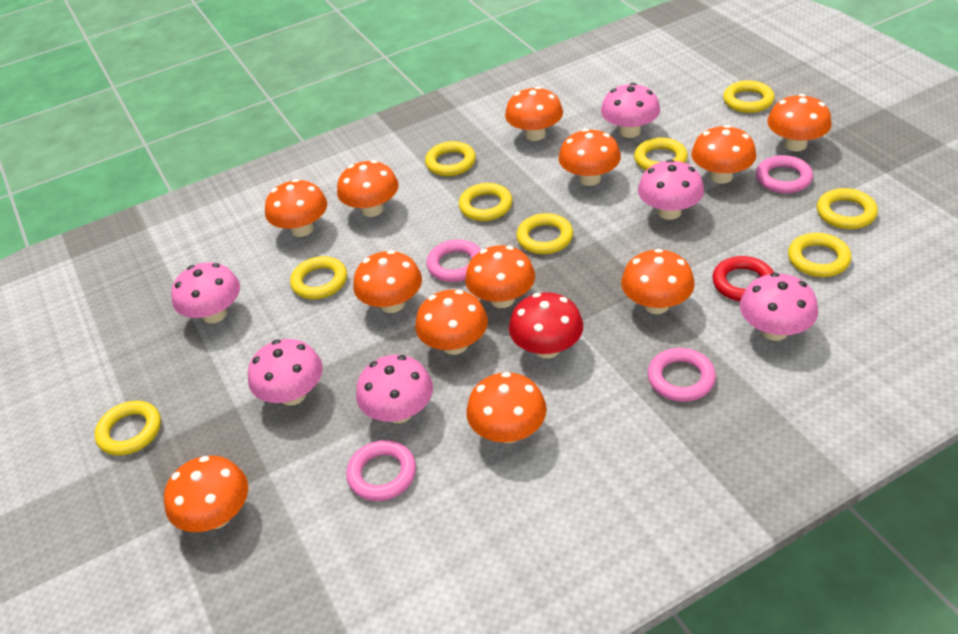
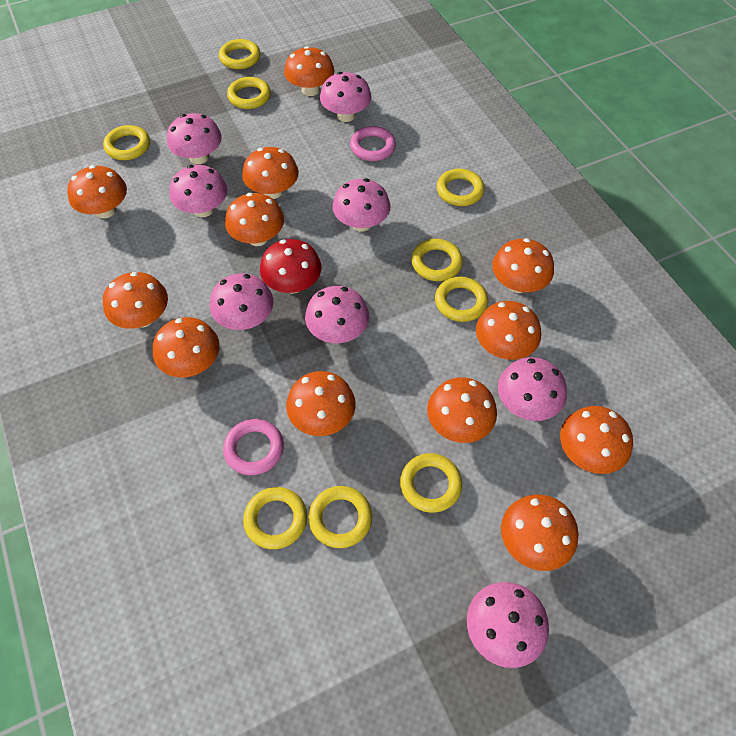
pink mushroom: 6 -> 8
pink ring: 4 -> 2
red ring: 1 -> 0

